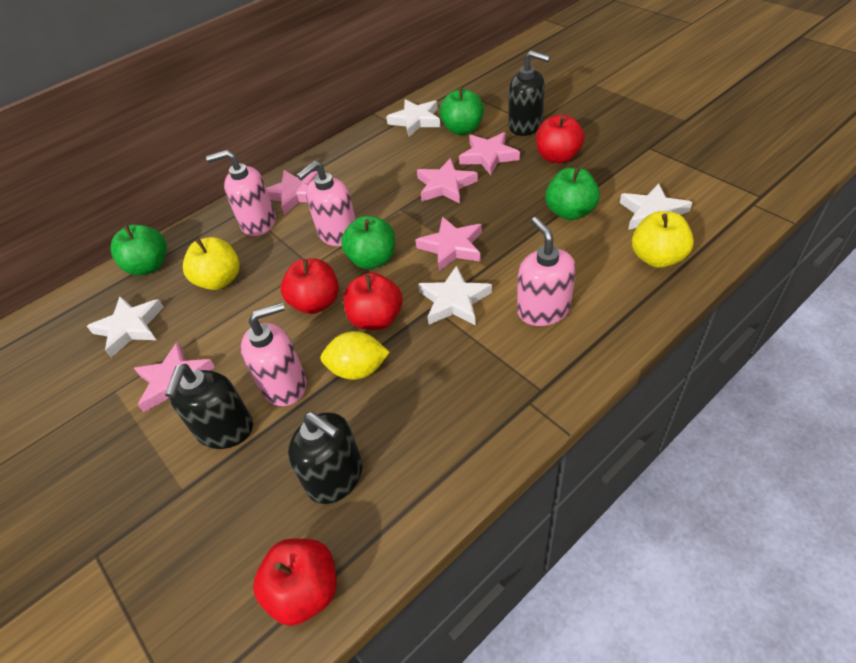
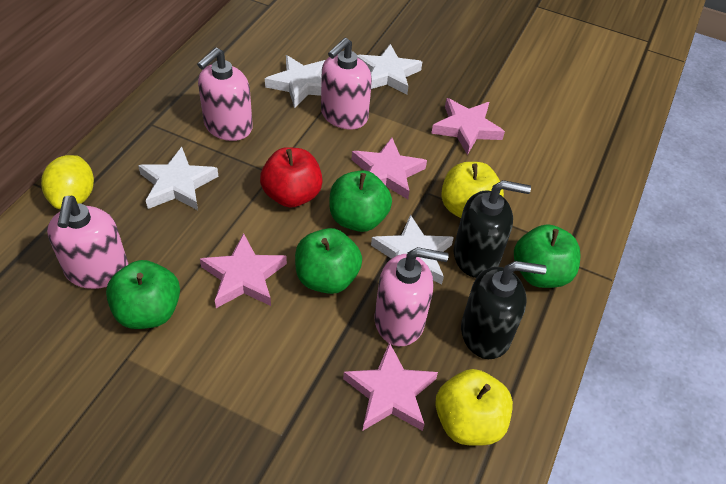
black soap dispenser: 3 -> 2
pink star: 5 -> 4
red apple: 4 -> 1

